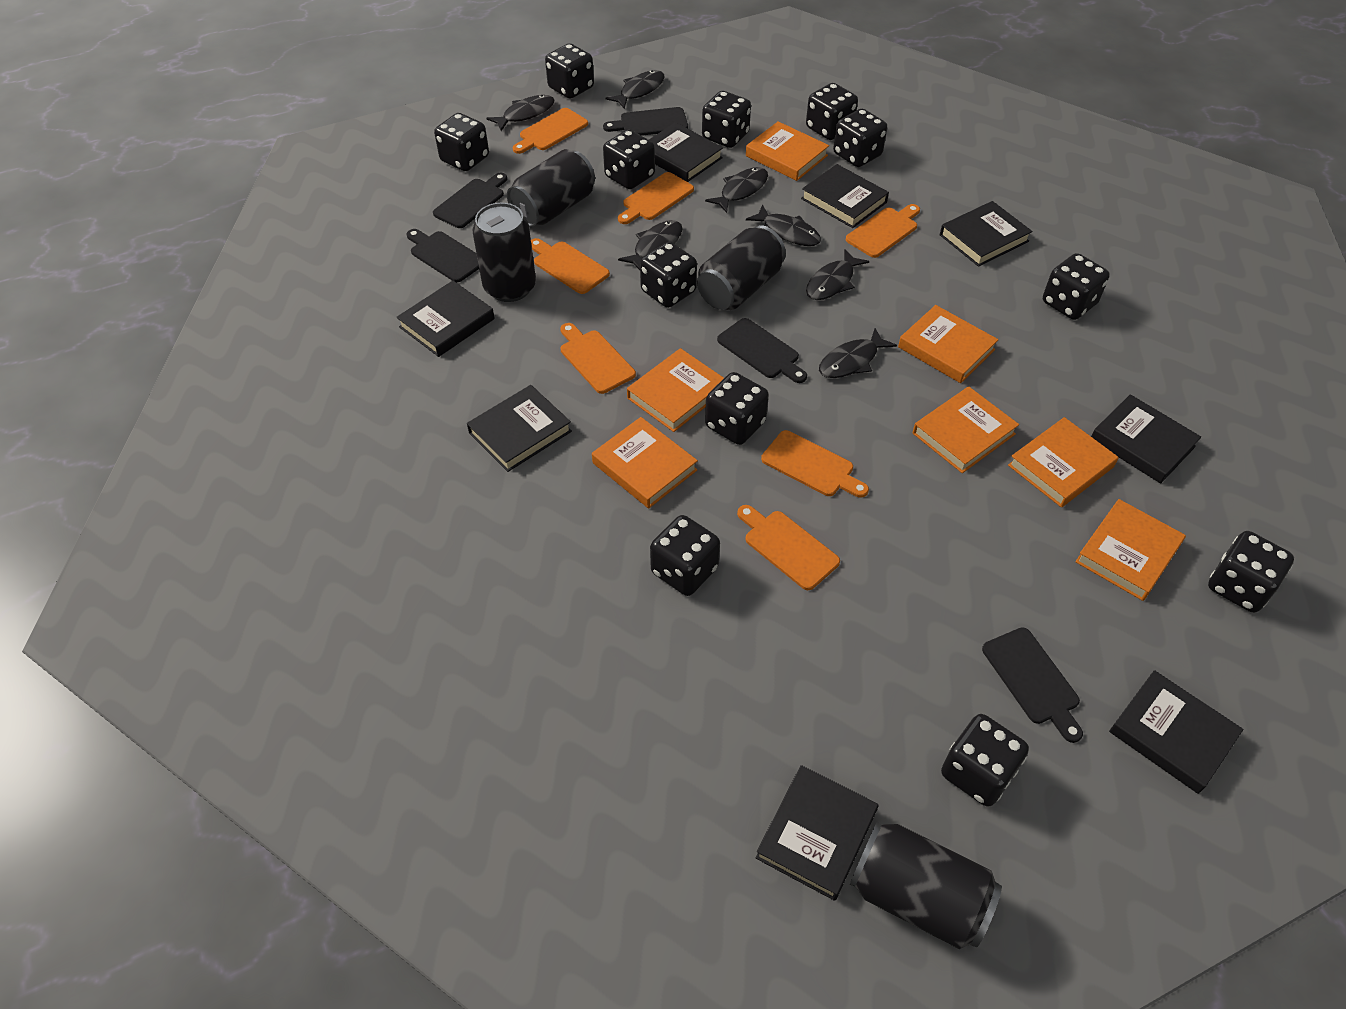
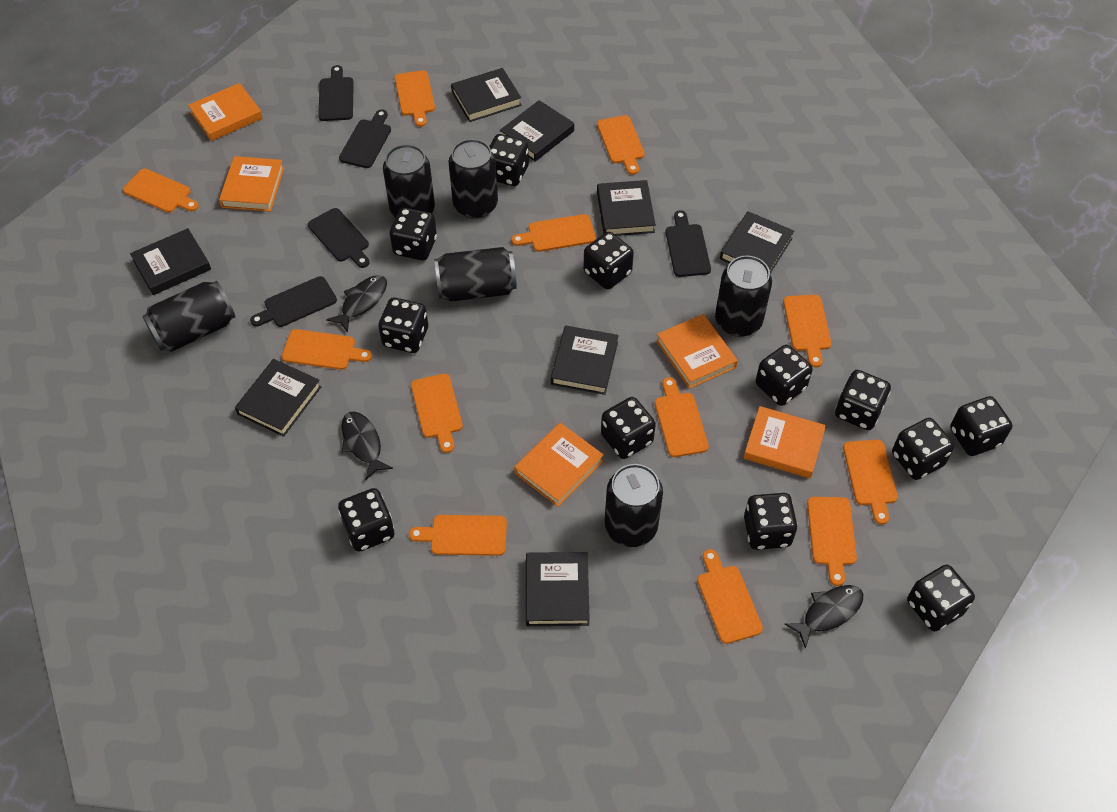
black can: 4 -> 6
black fish: 7 -> 3
orange book: 7 -> 5
orange cutting board: 7 -> 12

